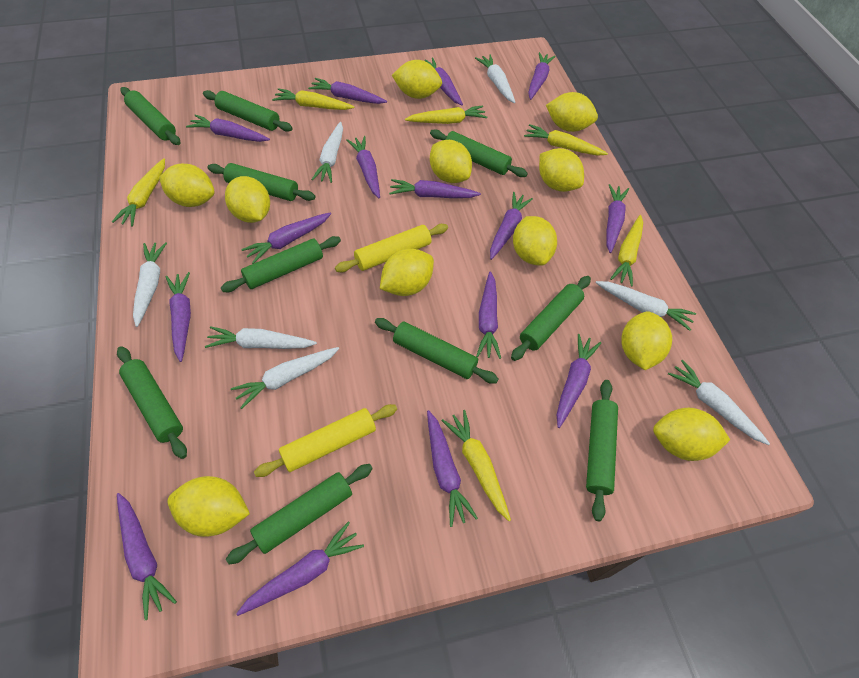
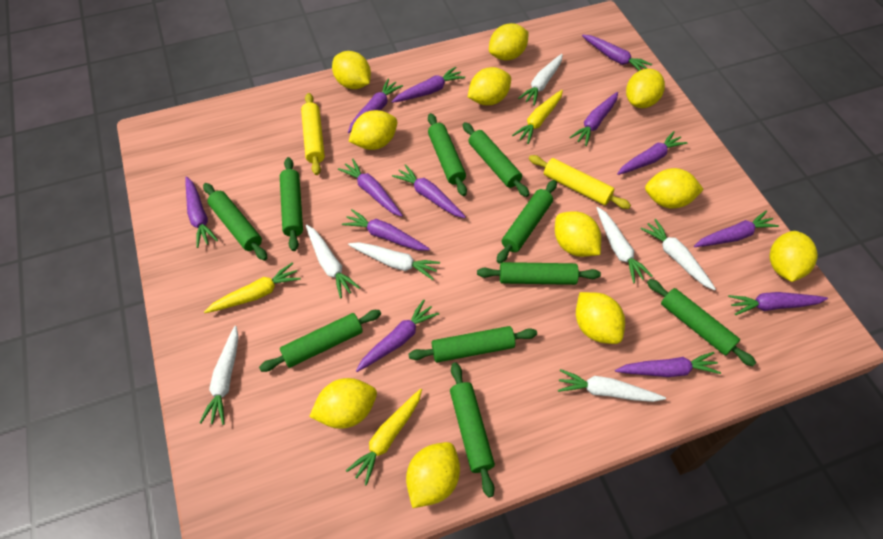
purple carrot: 15 -> 13
yellow carrot: 6 -> 3

